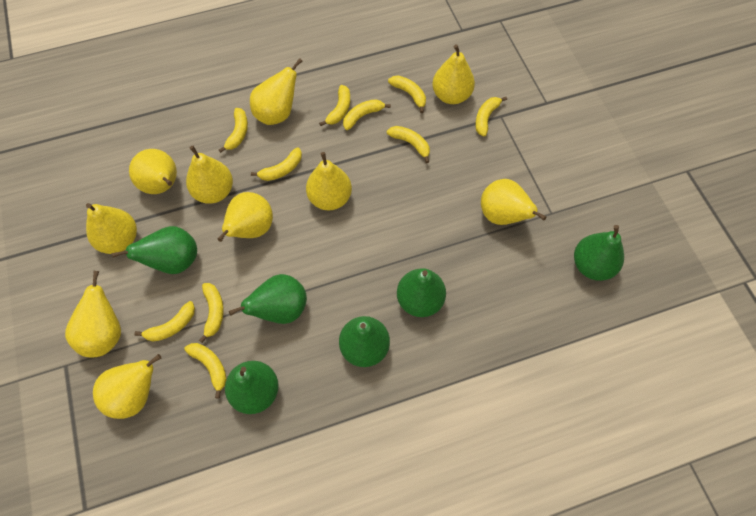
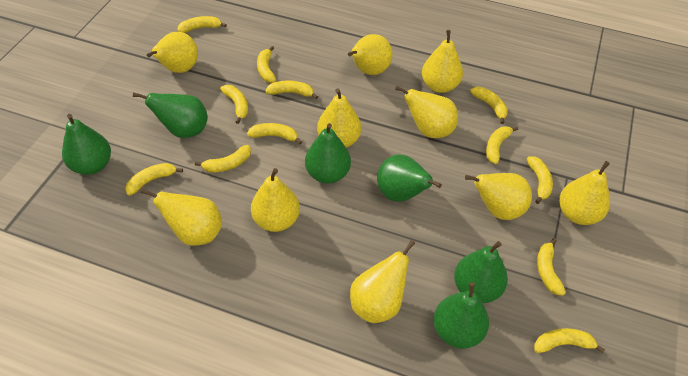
yellow banana: 10 -> 12

